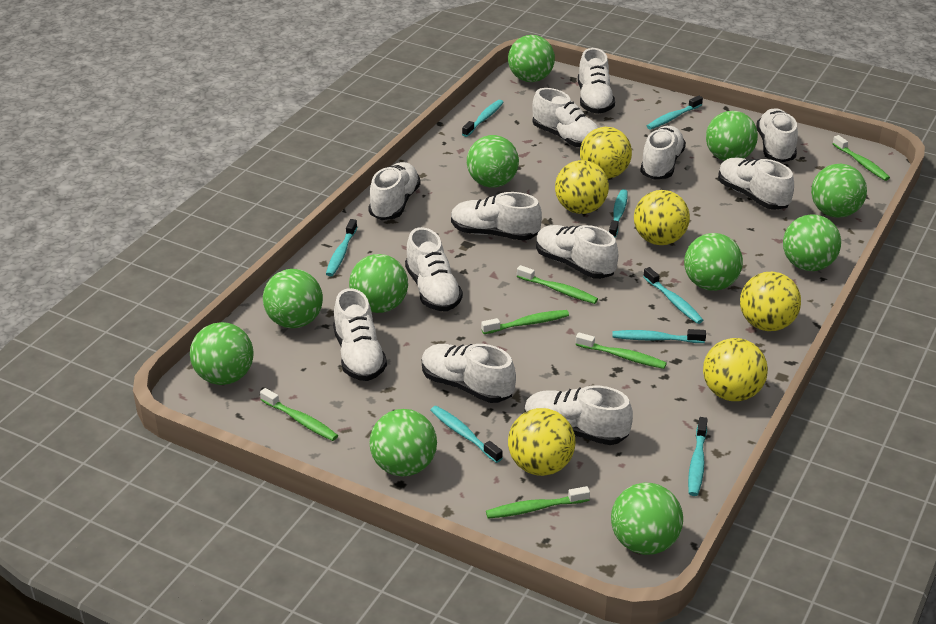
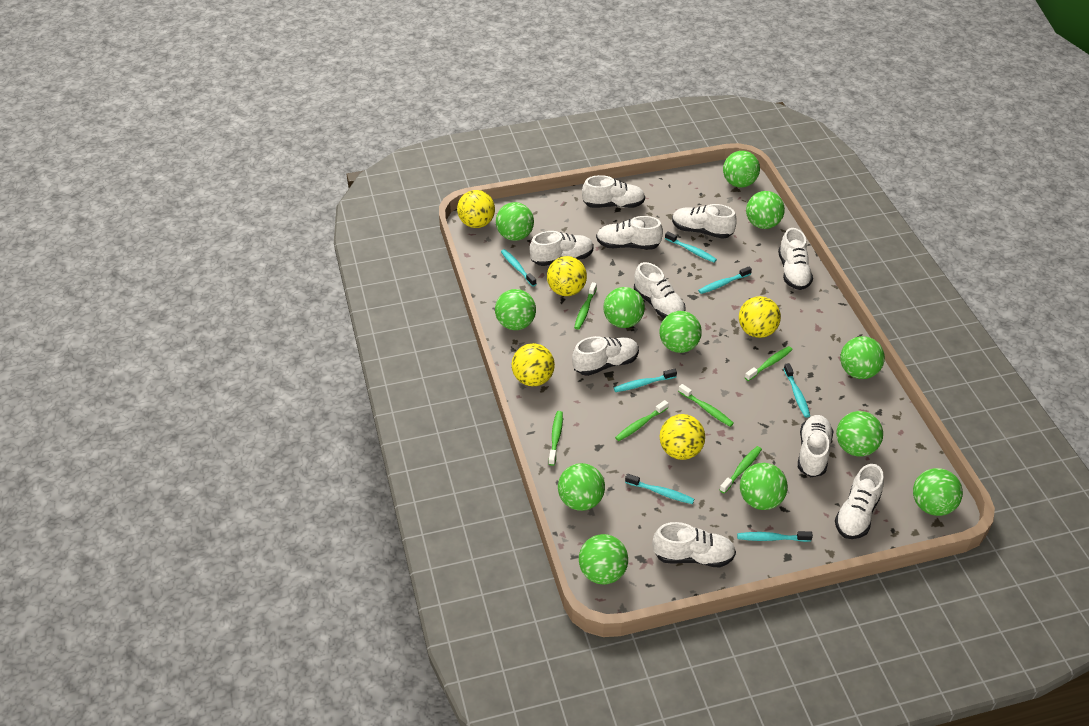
green ball: 11 -> 12
turquoise toothbrush: 8 -> 7
white shoe: 12 -> 10
yellow ball: 6 -> 5

